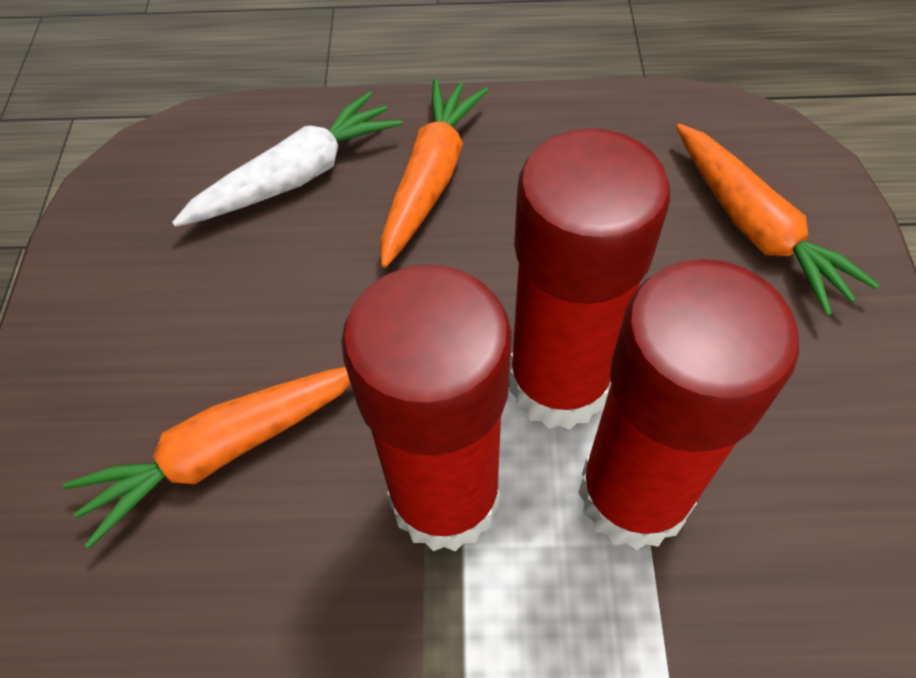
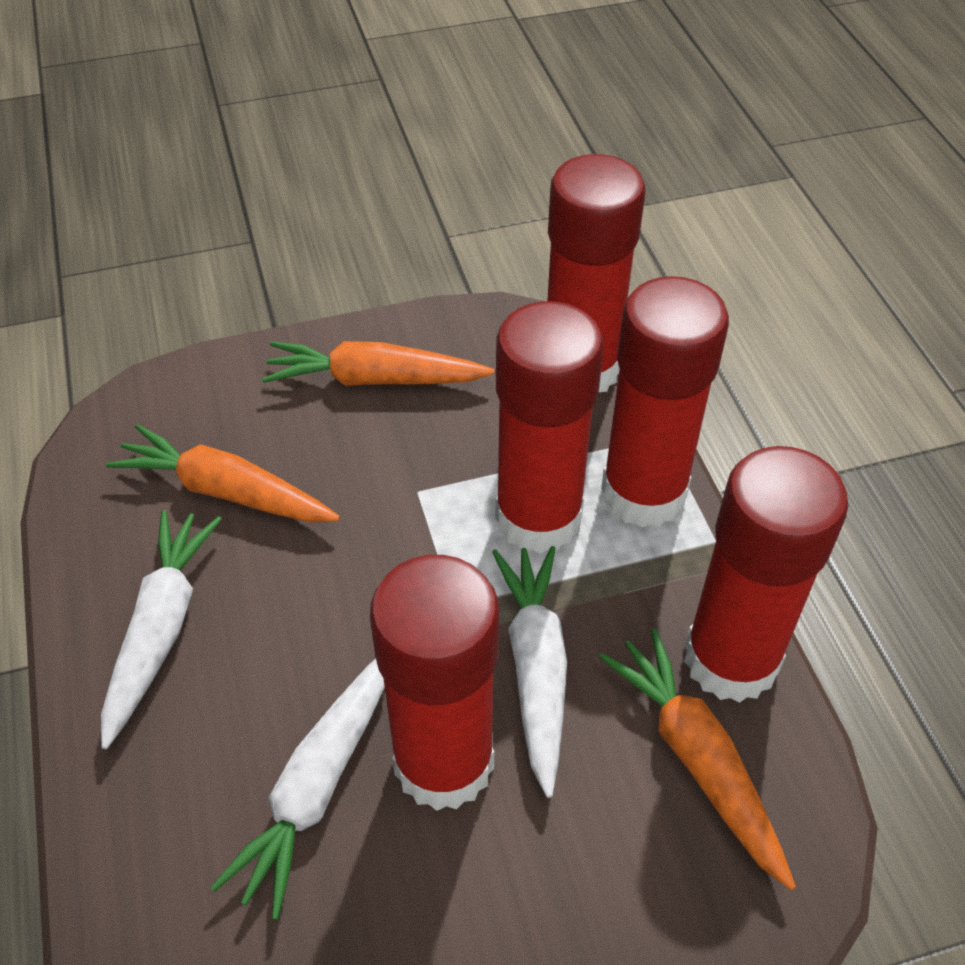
red glue stick: 3 -> 5
white carrot: 1 -> 3

